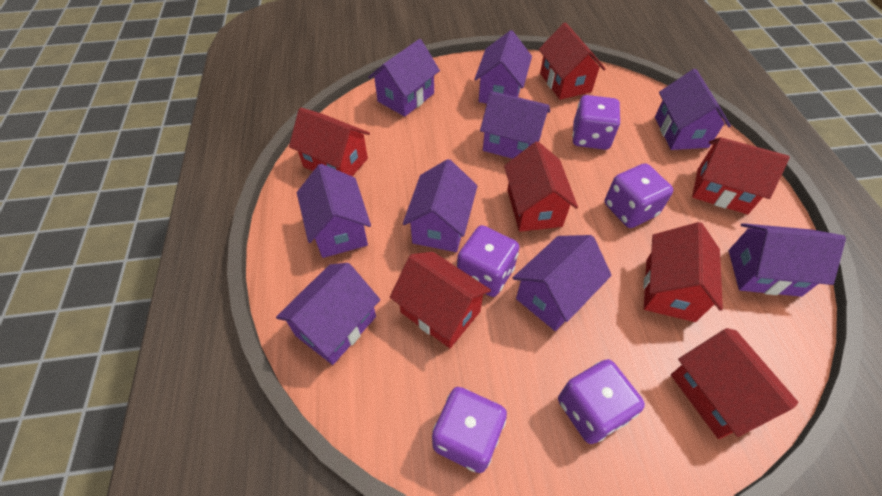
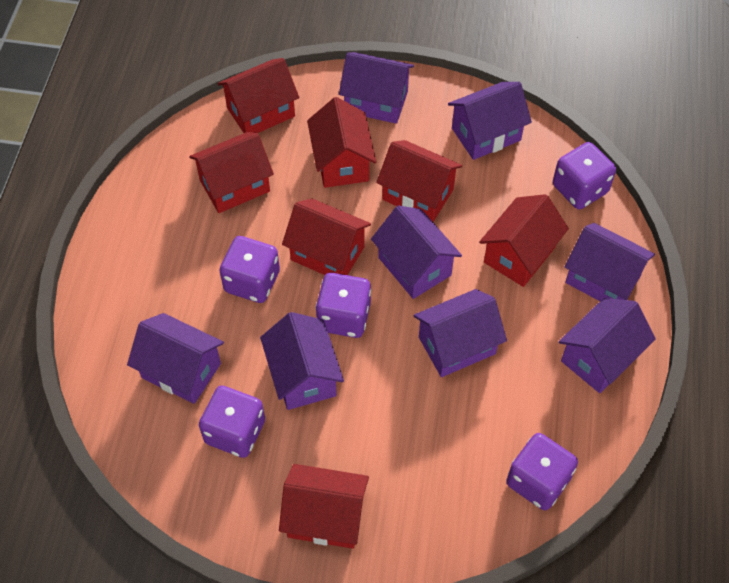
purple house: 9 -> 8

